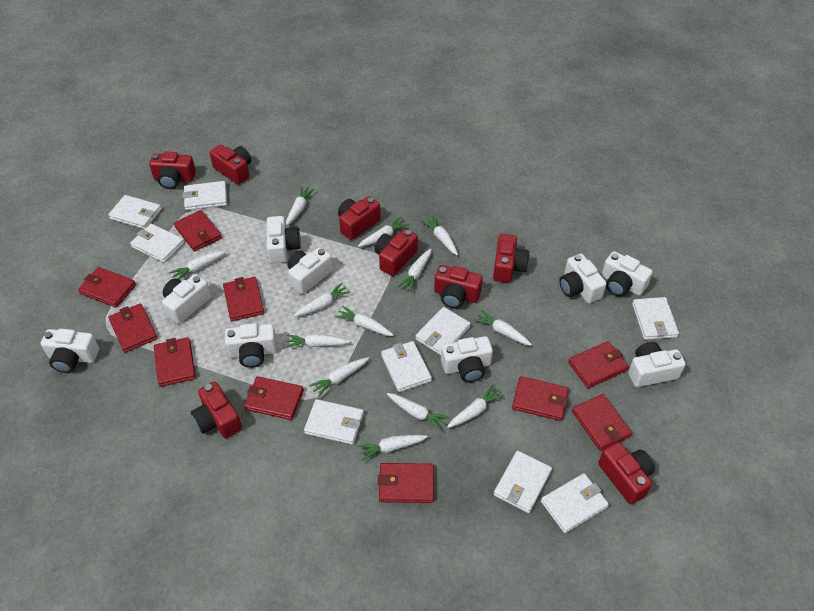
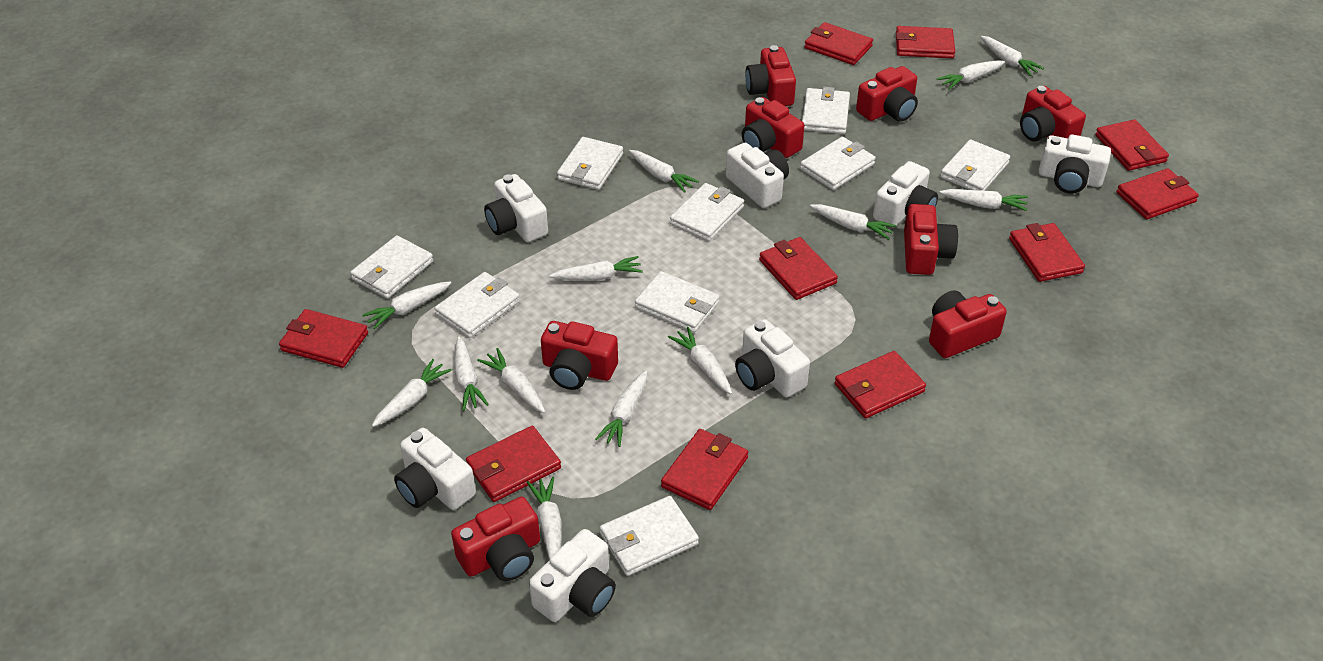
white camera: 9 -> 7

